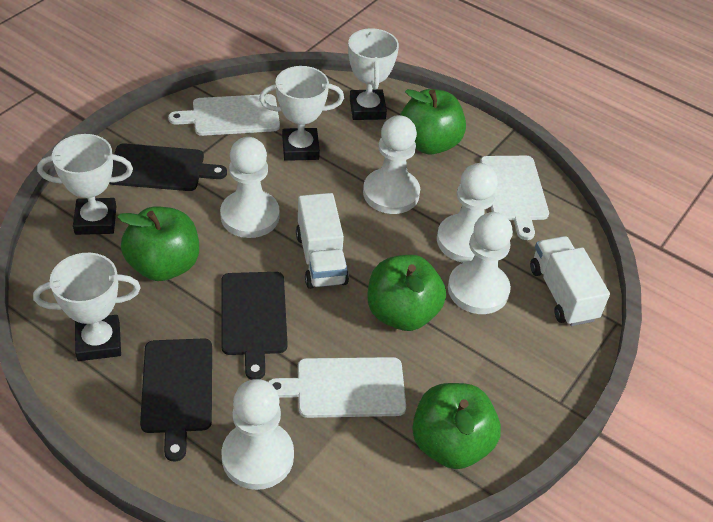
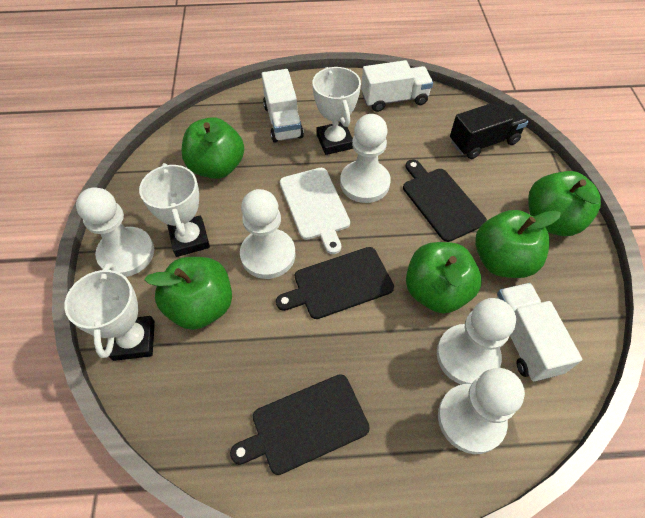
black truck: 0 -> 1
green apple: 4 -> 5
white cutting board: 3 -> 1
white trophy: 4 -> 3
white truck: 2 -> 3

